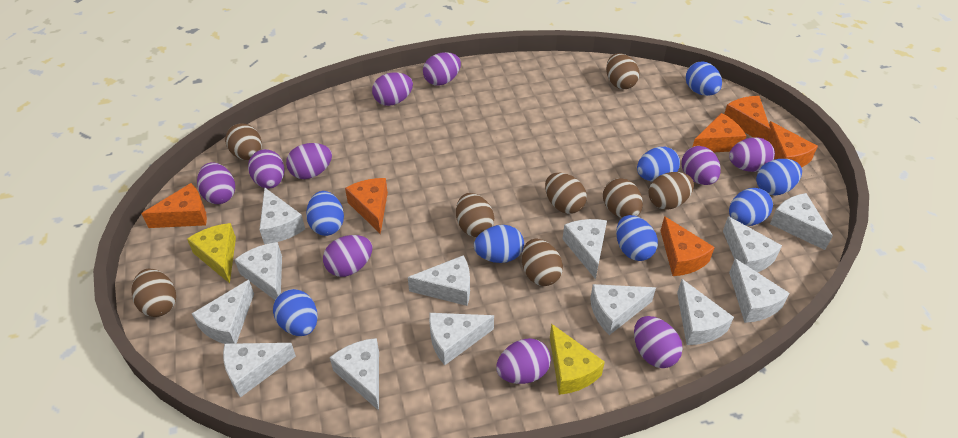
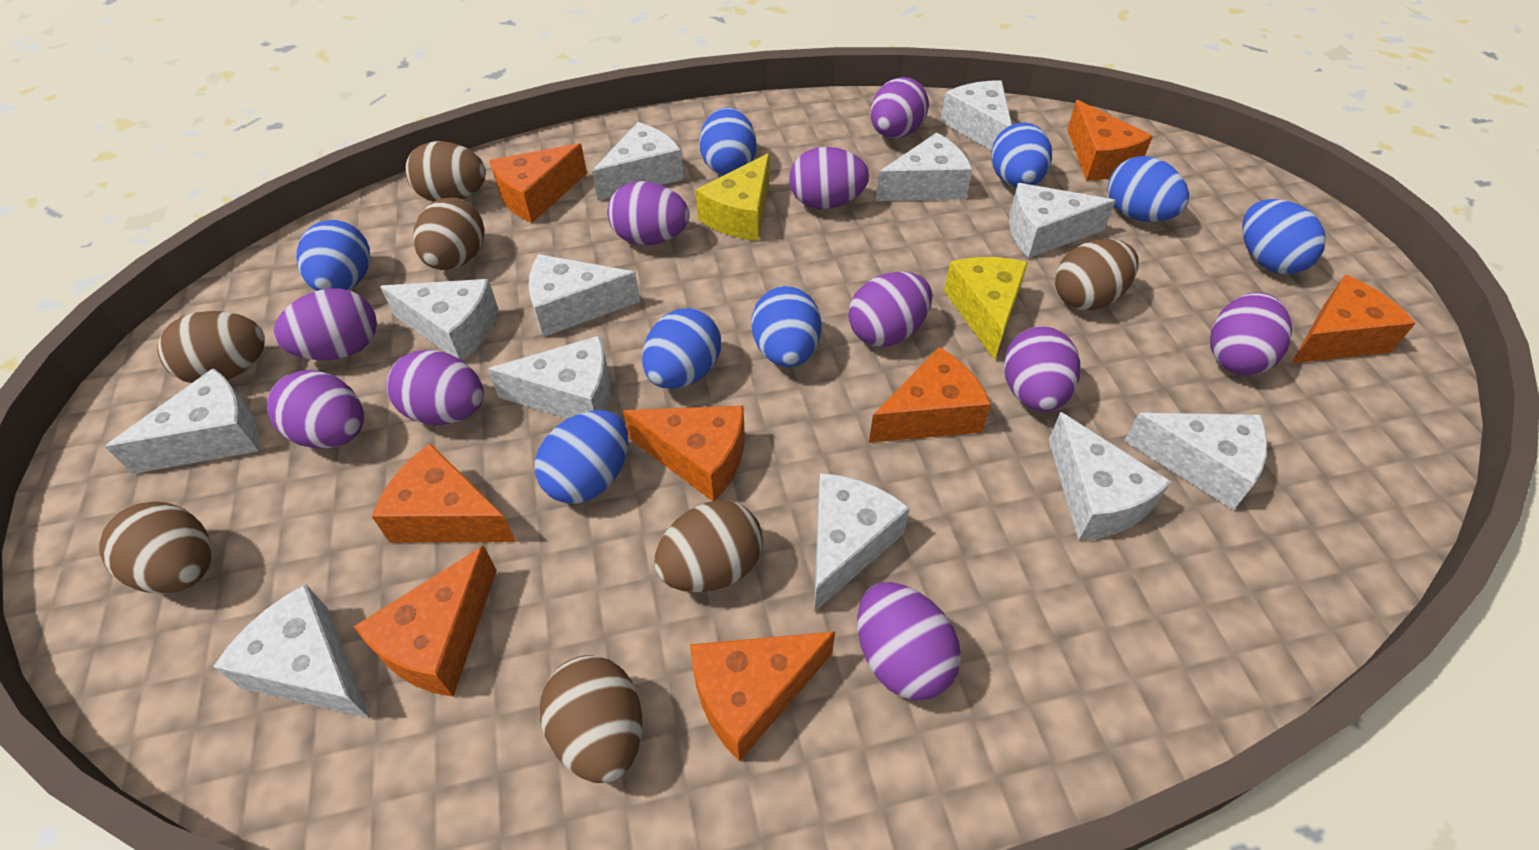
brown egg: 8 -> 7
orange cheese: 6 -> 8
white cheese: 13 -> 12

